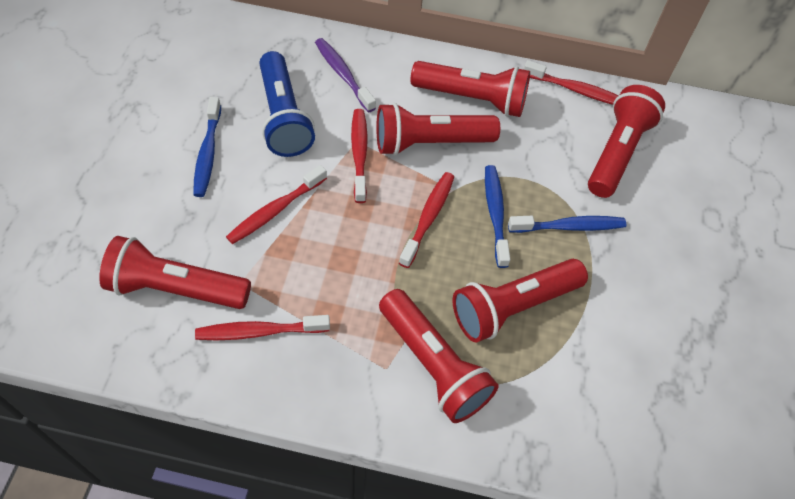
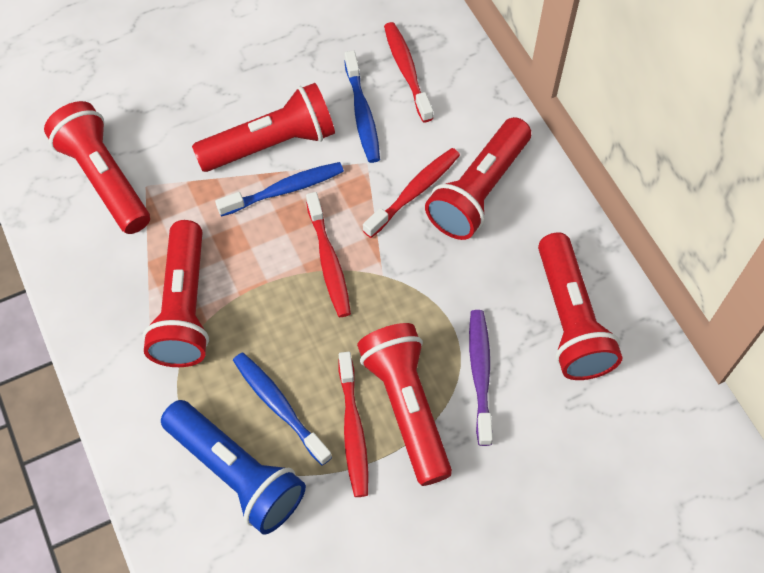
red toothbrush: 5 -> 4

